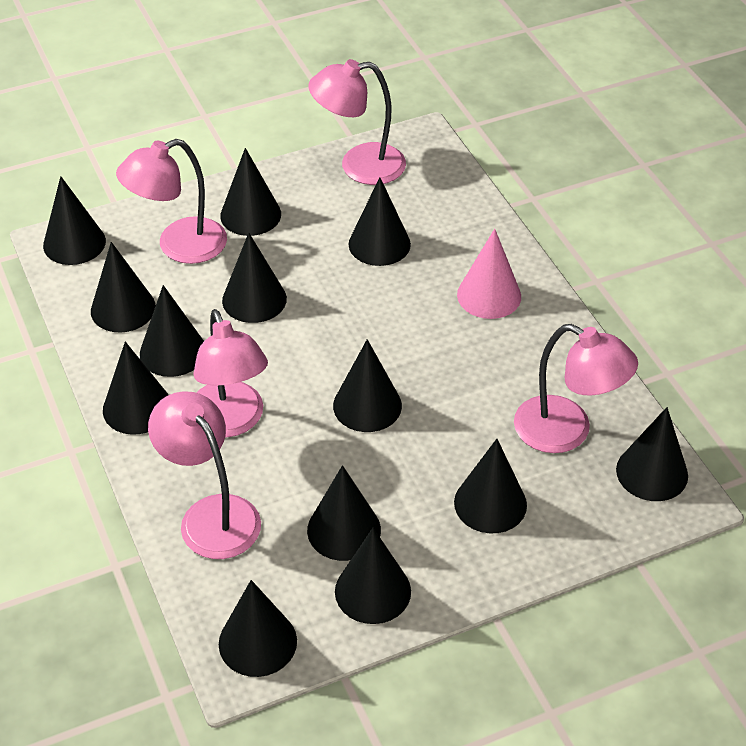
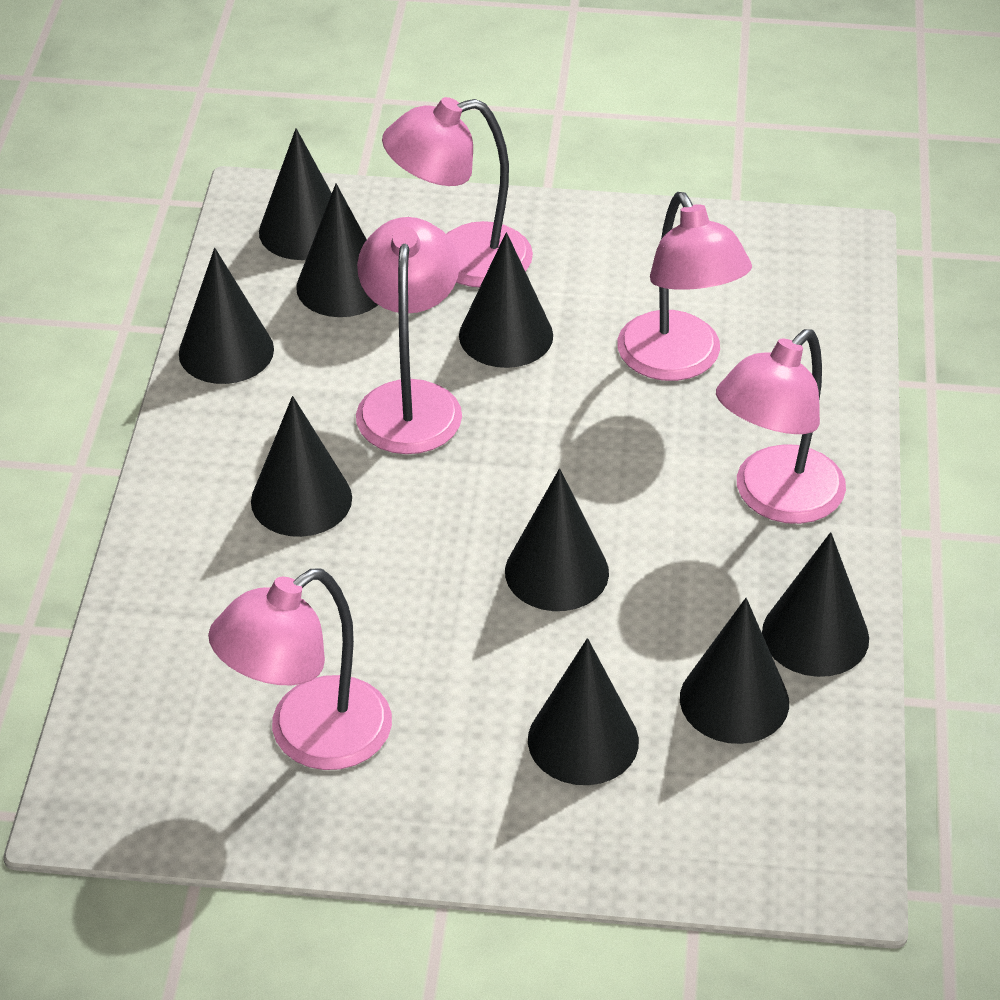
black cone: 13 -> 9
pink cone: 1 -> 0

